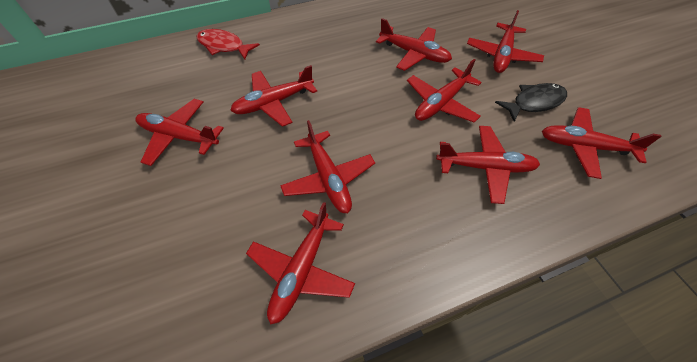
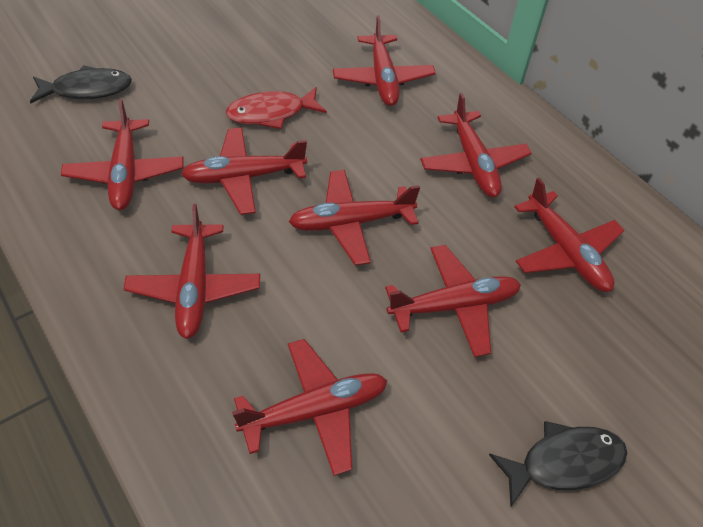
black fish: 1 -> 2

